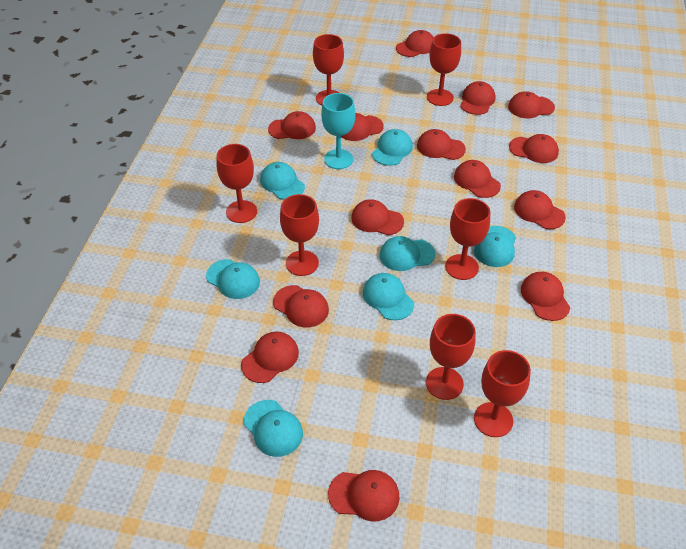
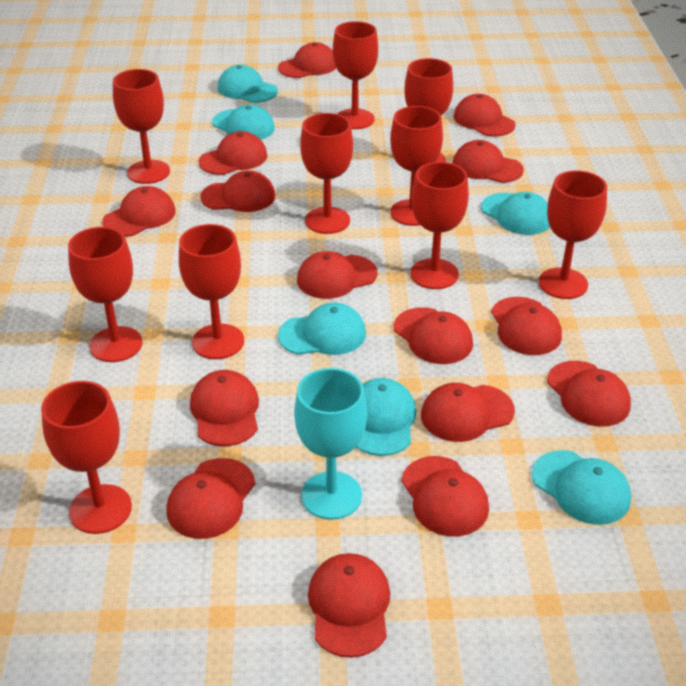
red cap: 14 -> 15
red goblet: 7 -> 10
turquoise cap: 7 -> 6

